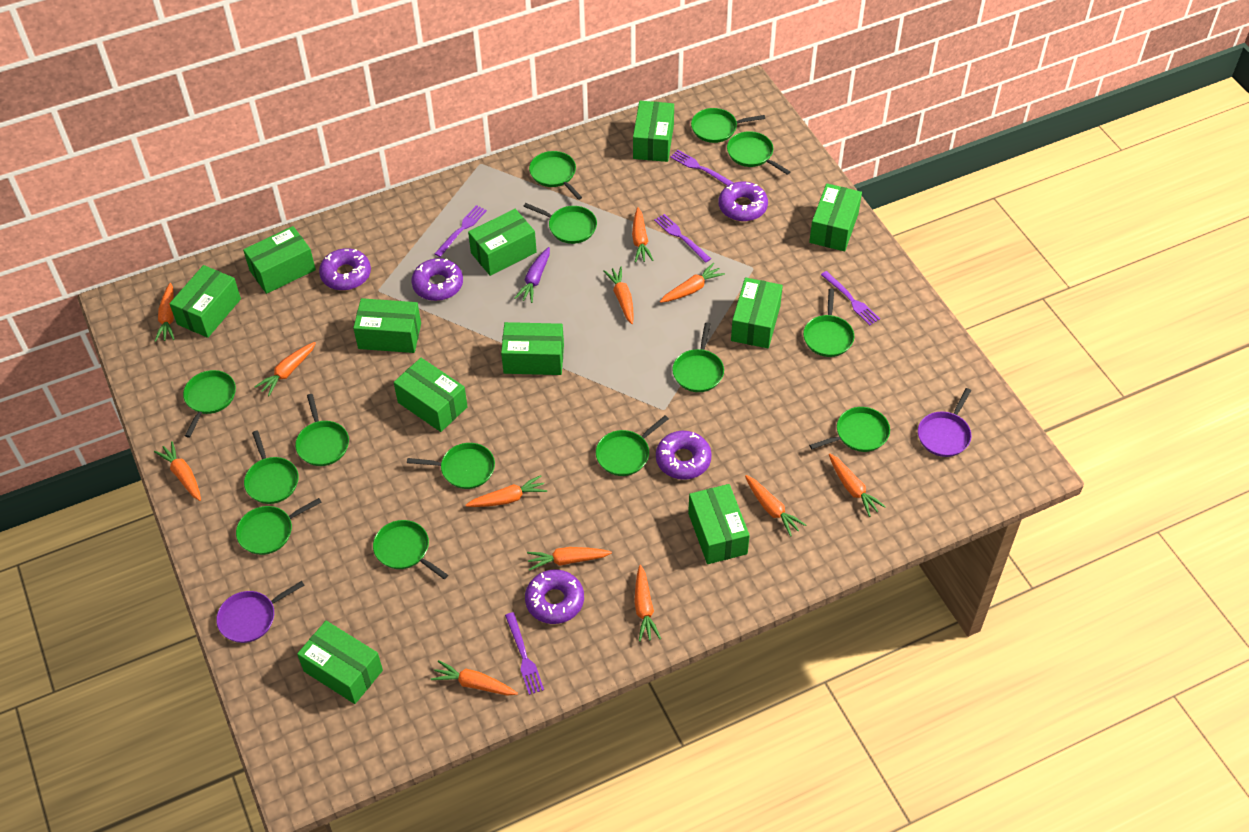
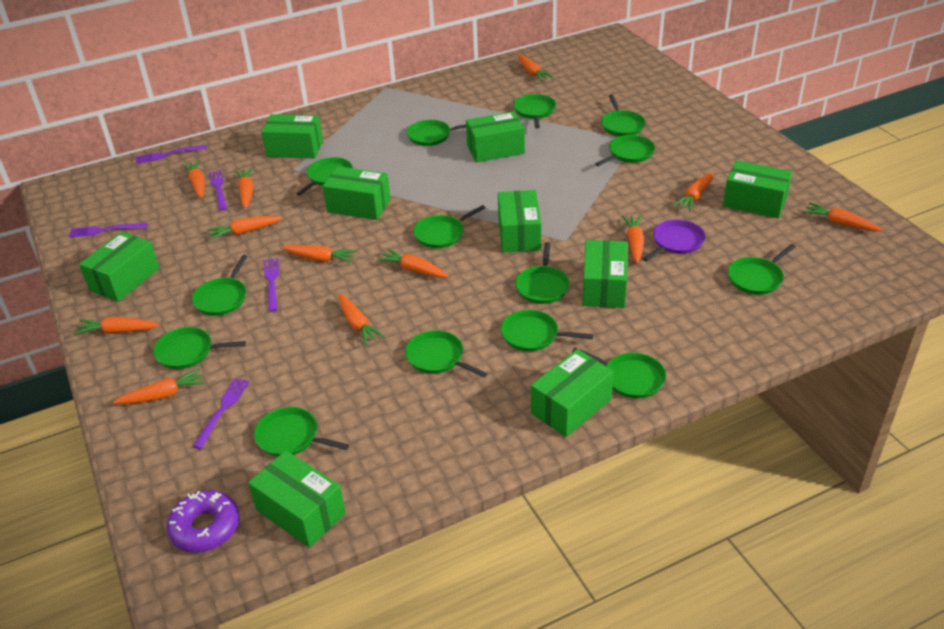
green box: 11 -> 9
purple carrot: 1 -> 0
purple donut: 5 -> 1
purple pan: 2 -> 1

